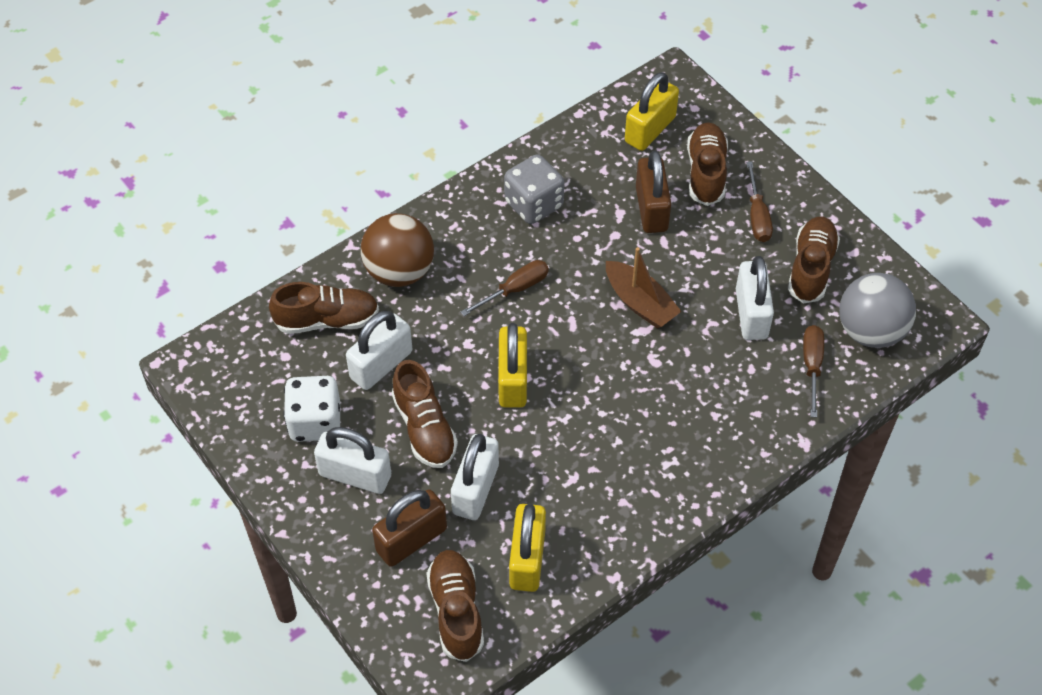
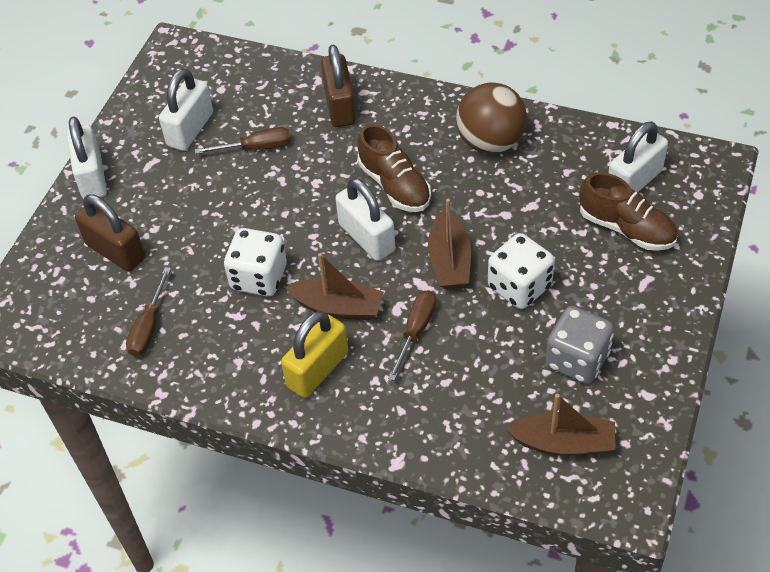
brown boat: 1 -> 3
brown shoe: 5 -> 2
grey ball: 1 -> 0
white dice: 1 -> 2
yellow padlock: 3 -> 1

